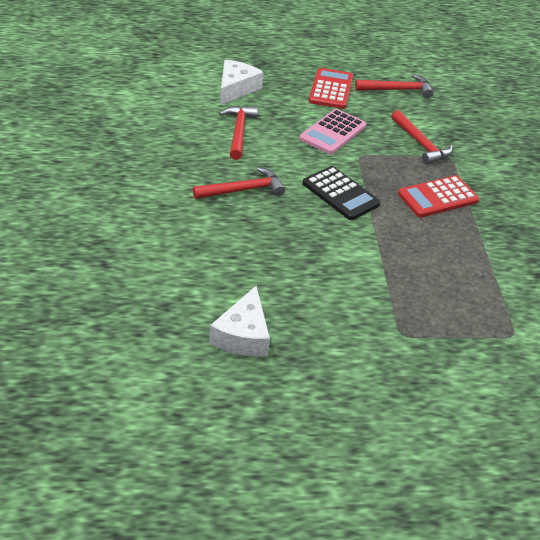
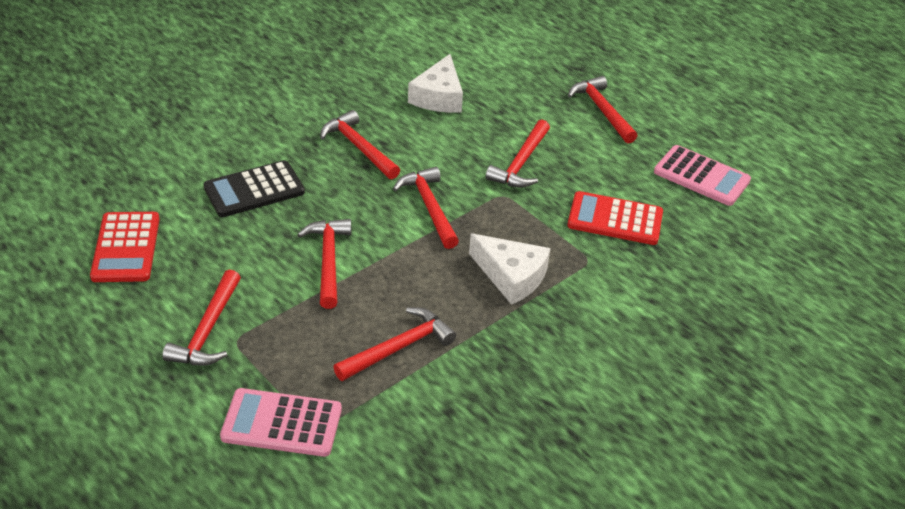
pink calculator: 1 -> 2
red hammer: 4 -> 7

